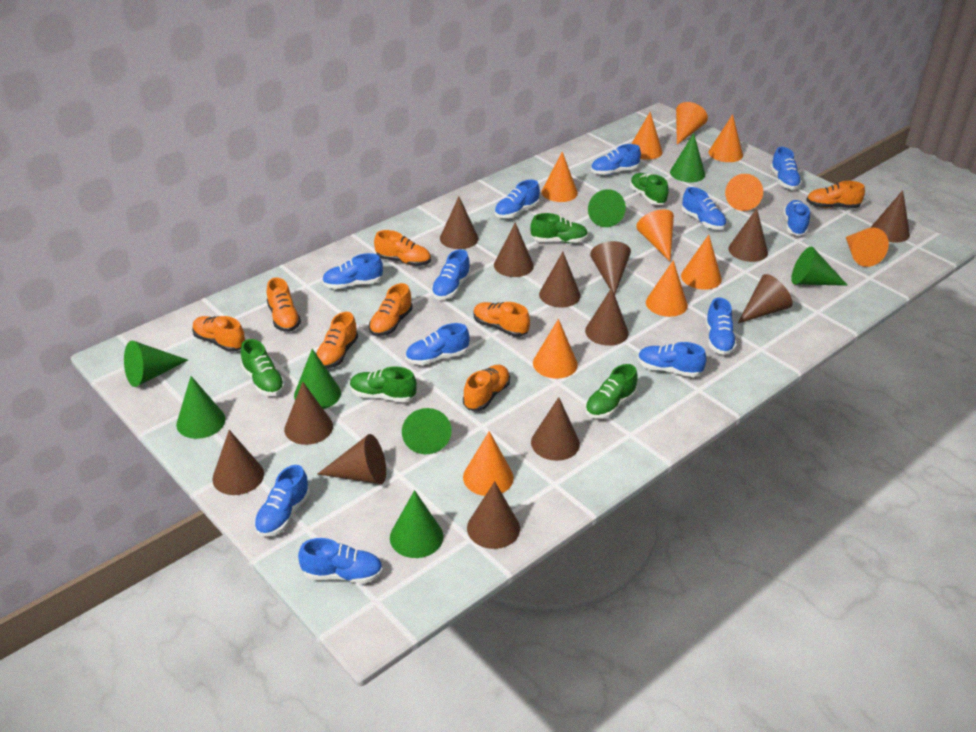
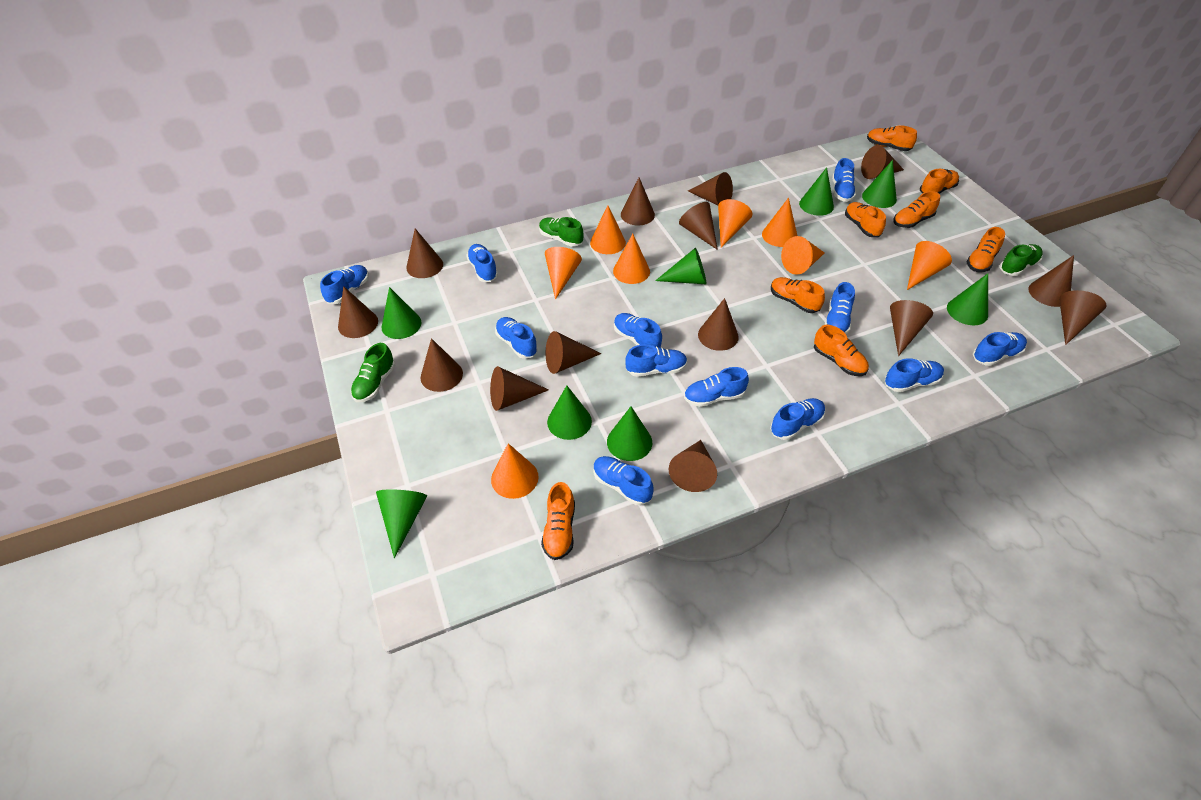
brown cone: 13 -> 14
green shoe: 5 -> 3
orange cone: 11 -> 8

